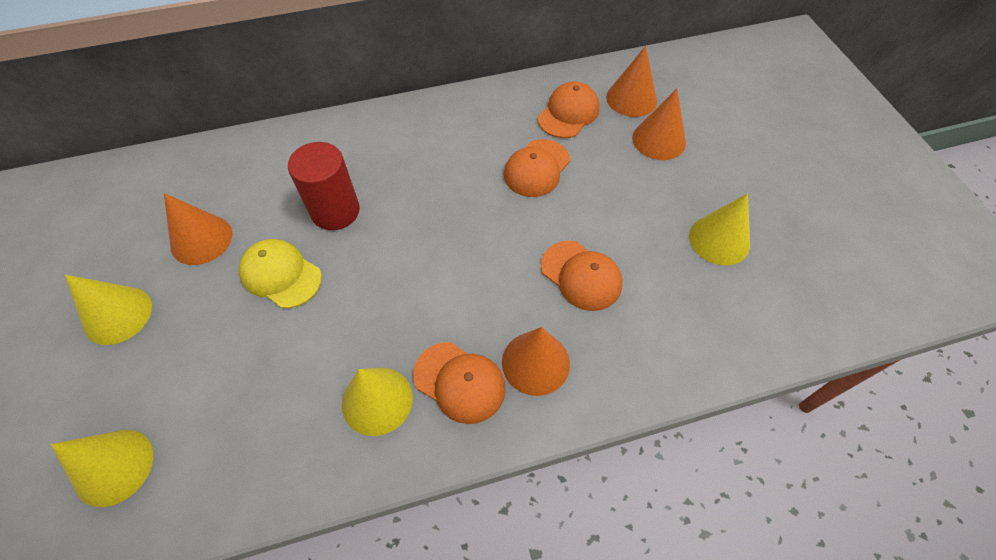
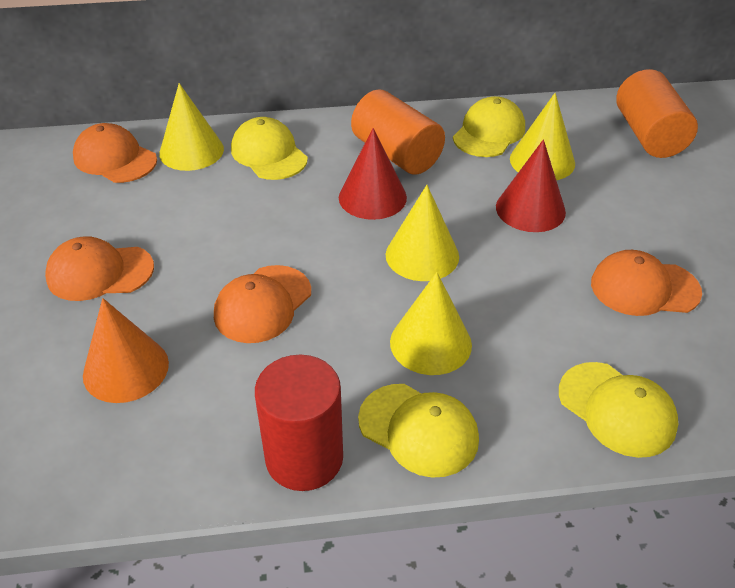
orange cone: 4 -> 1
orange cylinder: 0 -> 2
red cone: 0 -> 2
yellow cap: 1 -> 4

